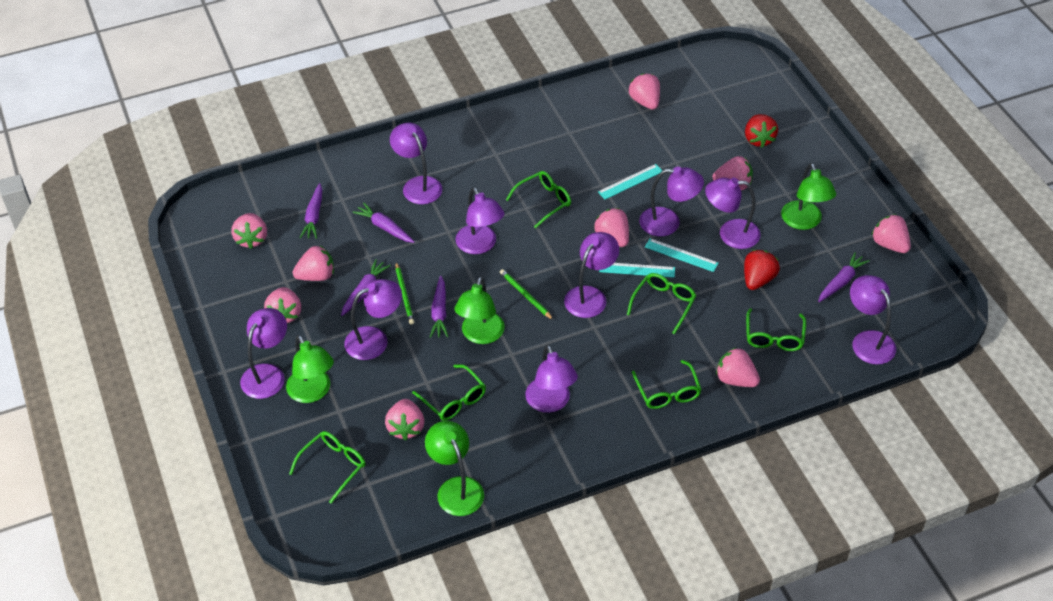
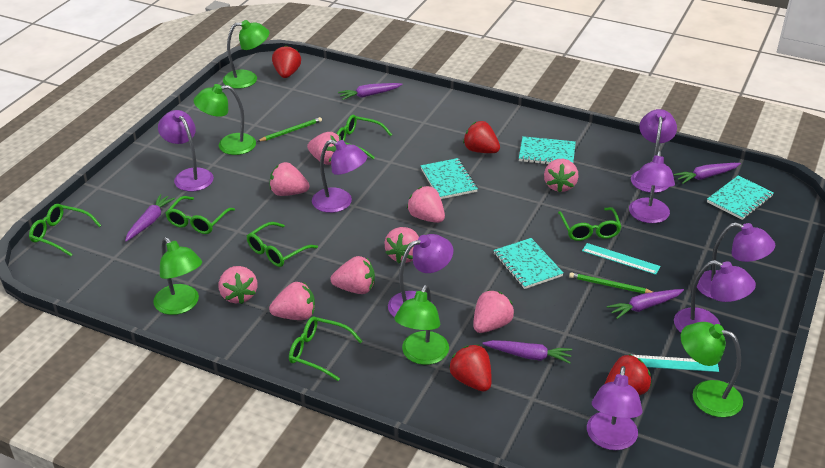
green lamp: 4 -> 5
purple lamp: 9 -> 8
red strawberry: 2 -> 4
turquoise notebook: 0 -> 4
turquoise ruler: 3 -> 2

